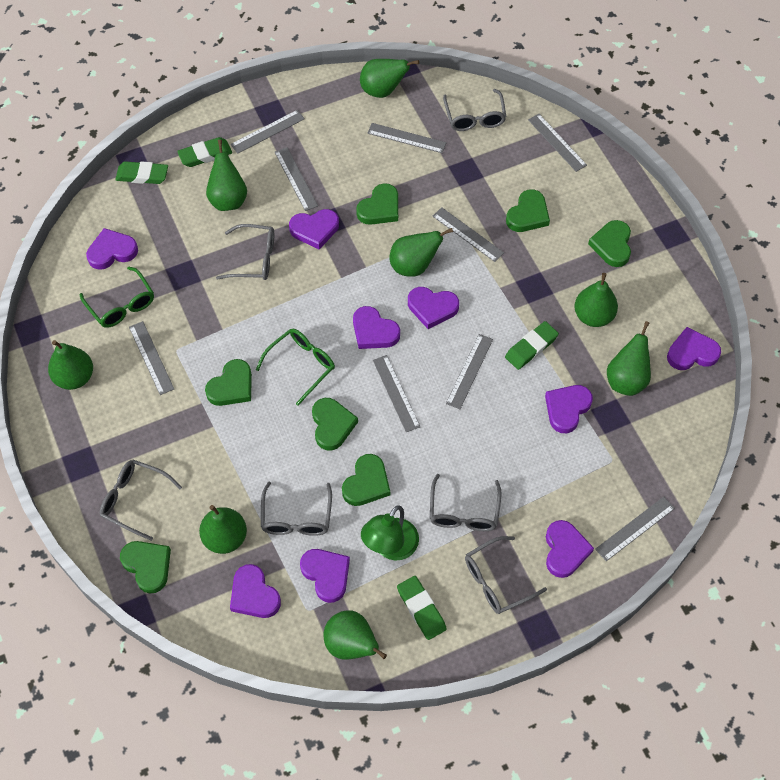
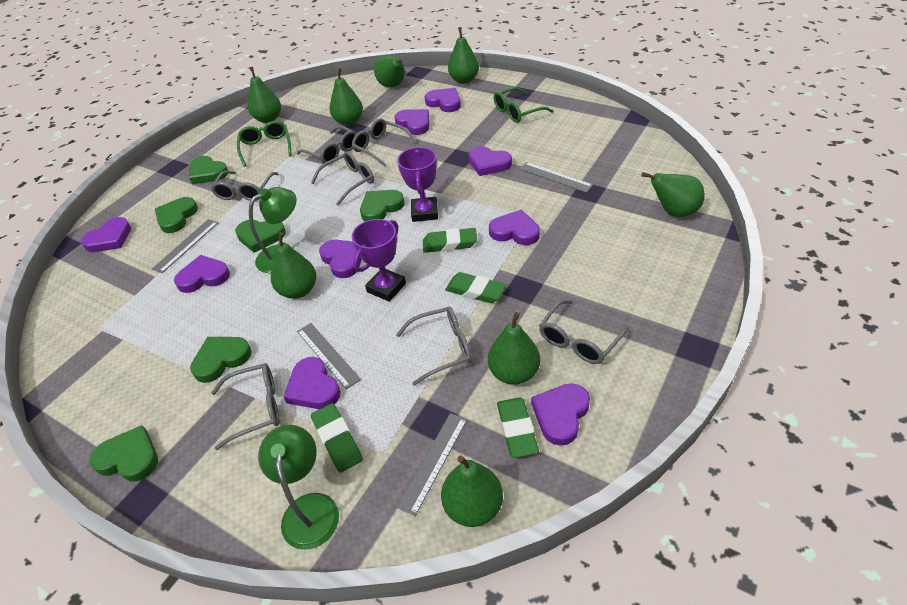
green heart: 7 -> 6
green lamp: 1 -> 2
grey glasses: 6 -> 7
grey ruler: 9 -> 4
purple trophy: 0 -> 2

